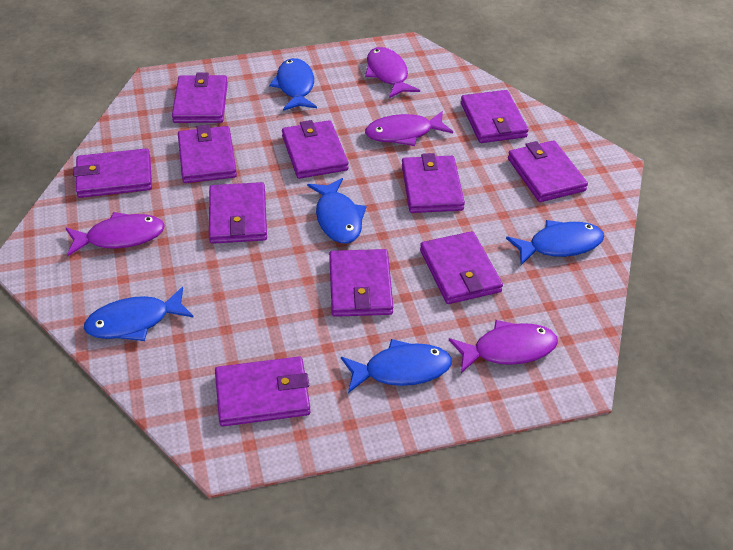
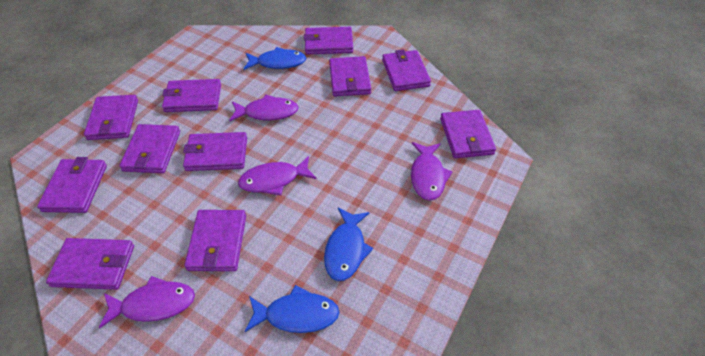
blue fish: 5 -> 3

